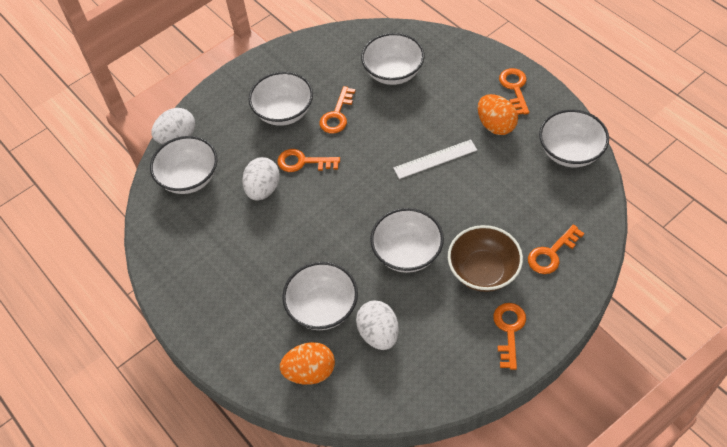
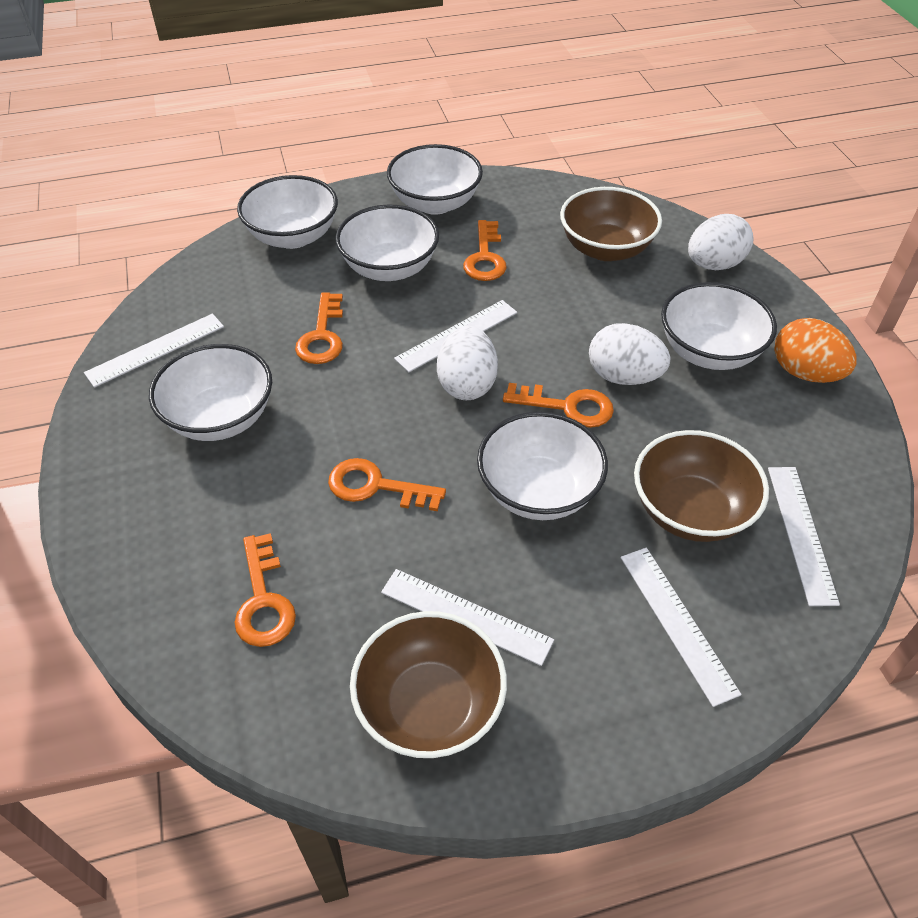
brown bowl: 1 -> 3
orange egg: 2 -> 1
white ruler: 1 -> 5

